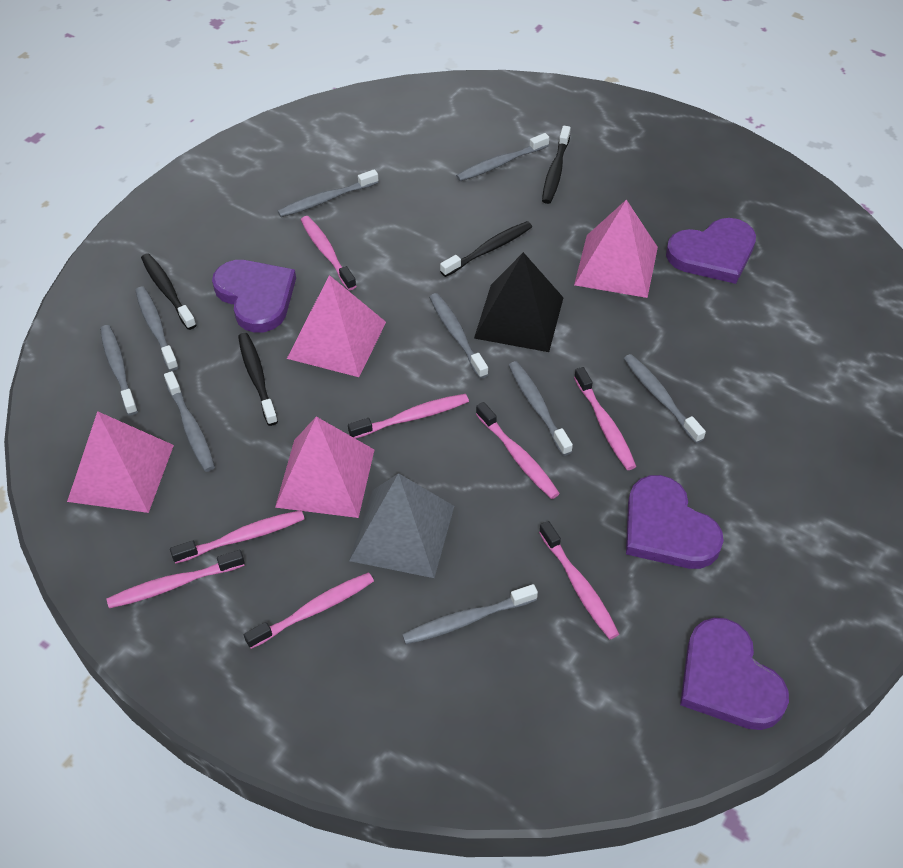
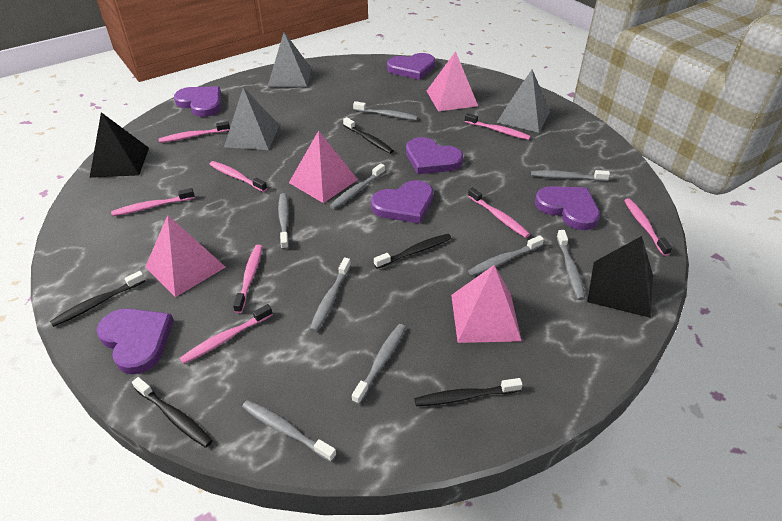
black pyramid: 1 -> 2
black toothbrush: 4 -> 5
grey pyramid: 1 -> 3
purple heart: 4 -> 6

